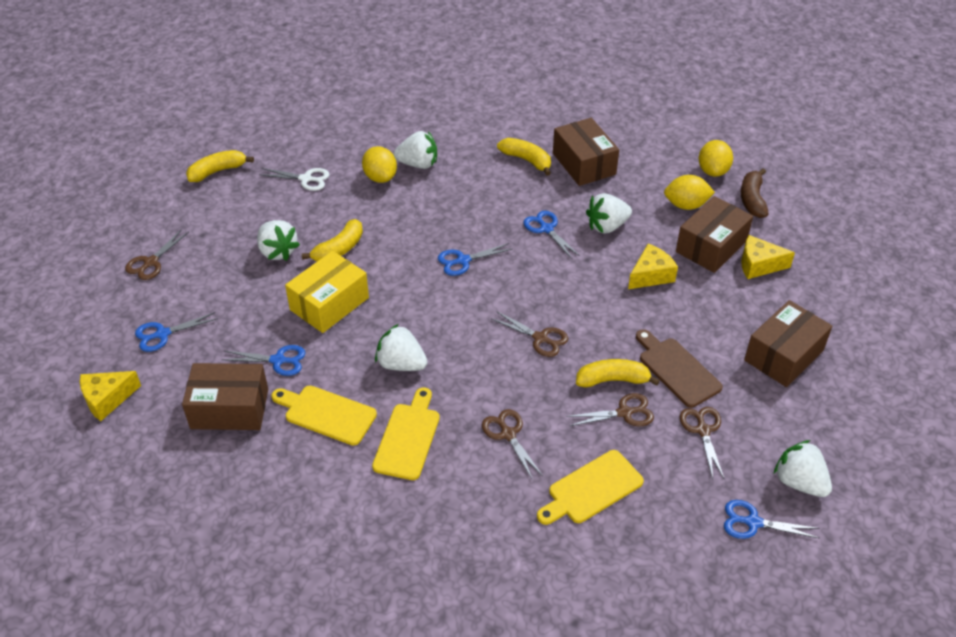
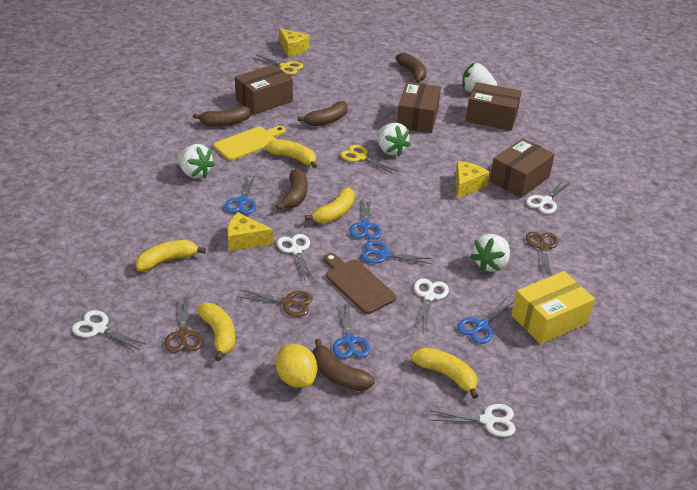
brown banana: 1 -> 5
brown scissors: 5 -> 3
white scissors: 1 -> 5
white strawberry: 5 -> 4
yellow banana: 4 -> 5
yellow cutting board: 3 -> 1
yellow lemon: 3 -> 1
yellow scissors: 0 -> 2

